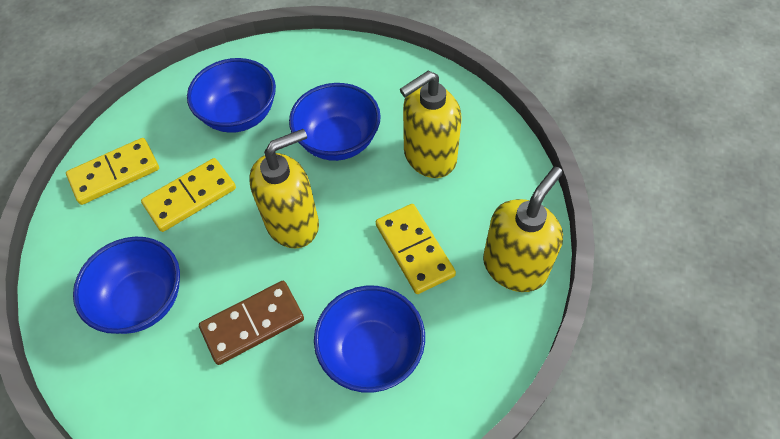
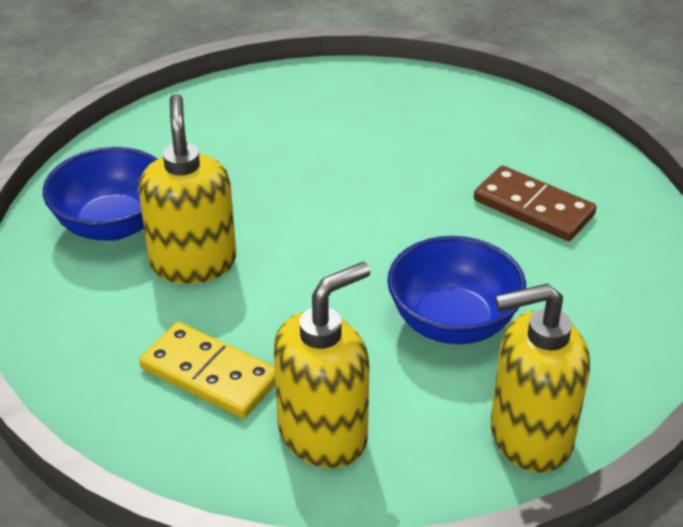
blue bowl: 4 -> 2
yellow domino: 3 -> 1

